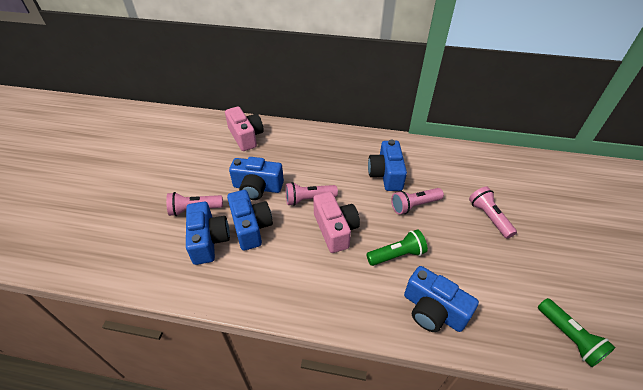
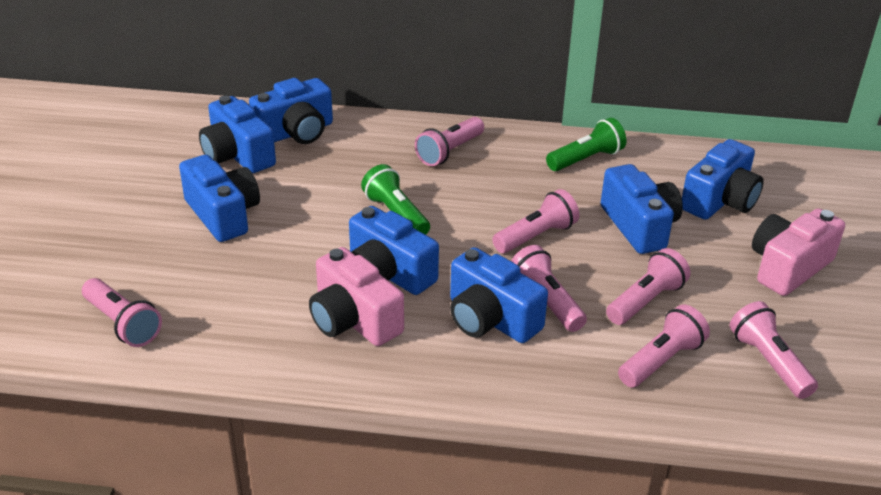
blue camera: 5 -> 7
pink flashlight: 4 -> 7

